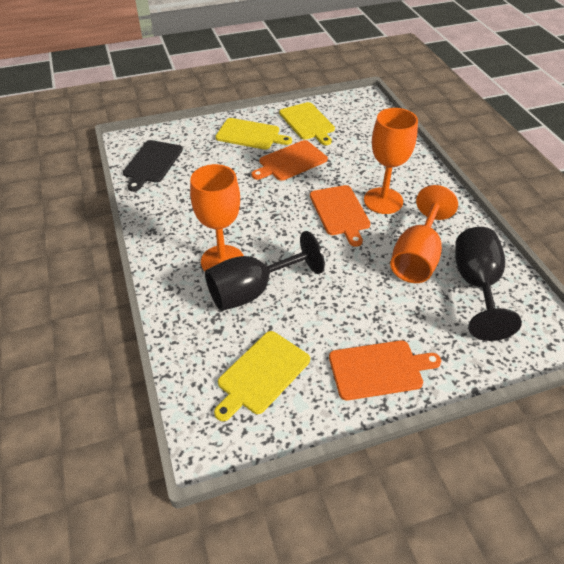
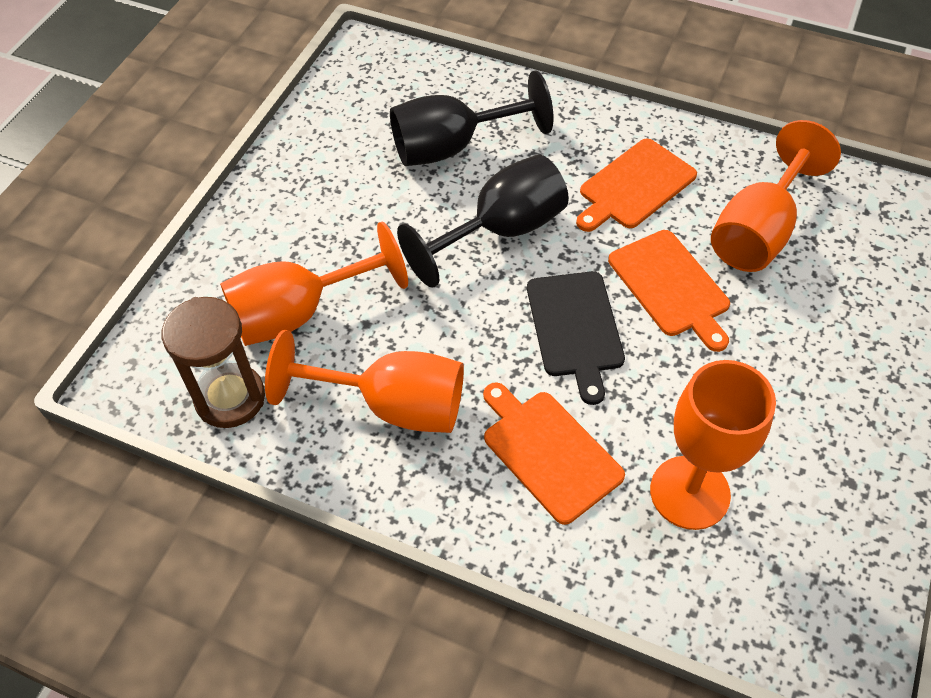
brown hourglass: 0 -> 1
orange goblet: 3 -> 4
yellow cutting board: 3 -> 0

